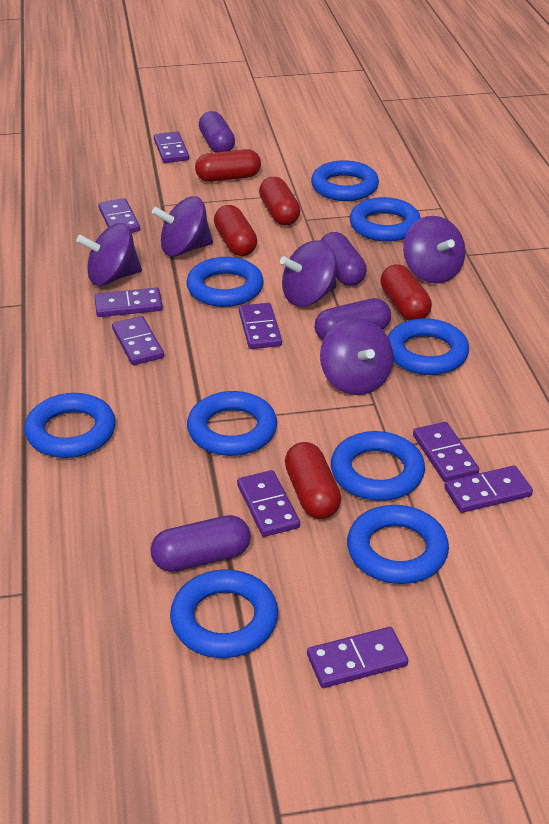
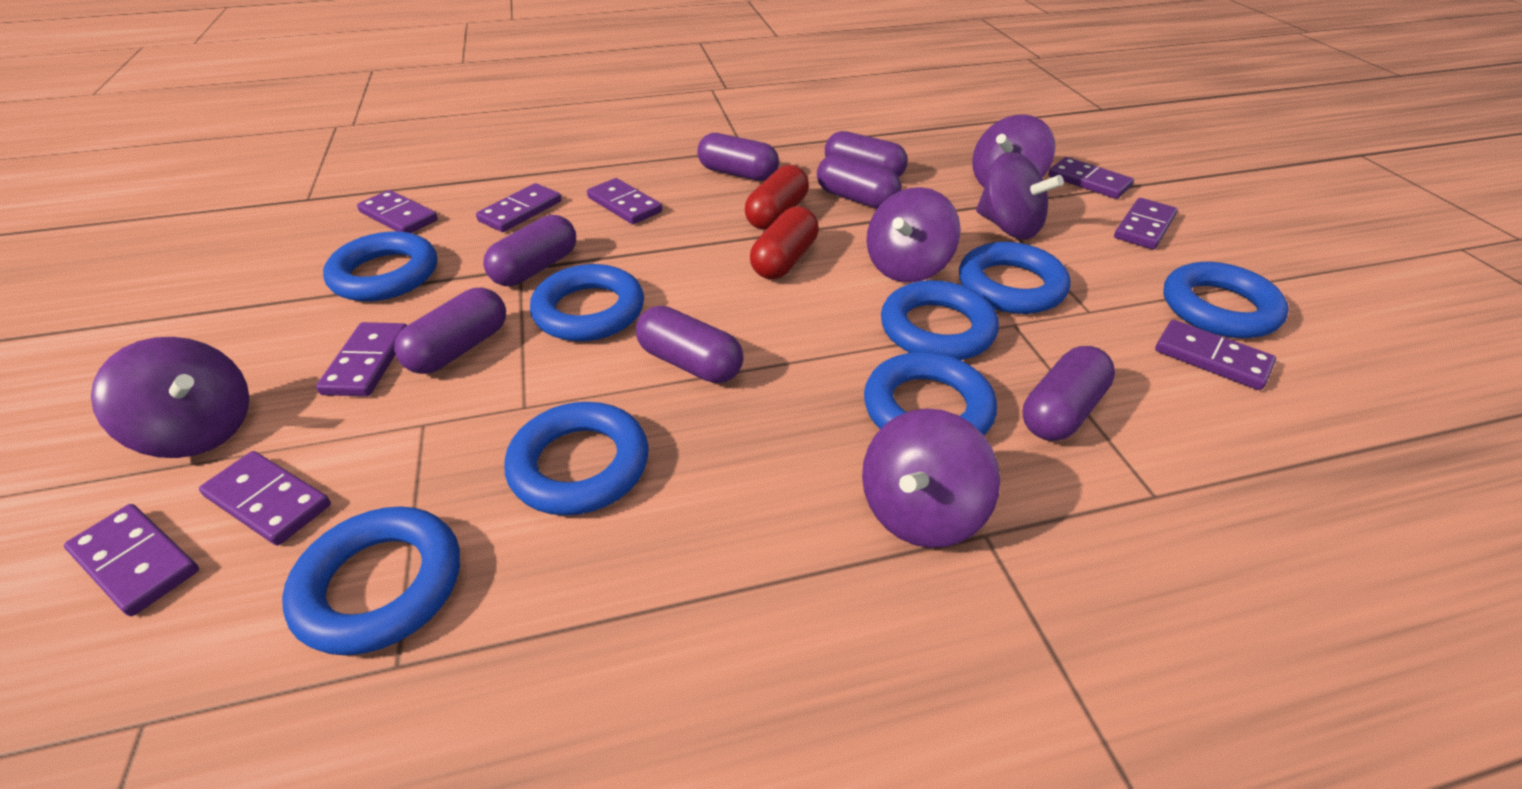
blue ring: 9 -> 8
purple capsule: 4 -> 7
red capsule: 5 -> 2

